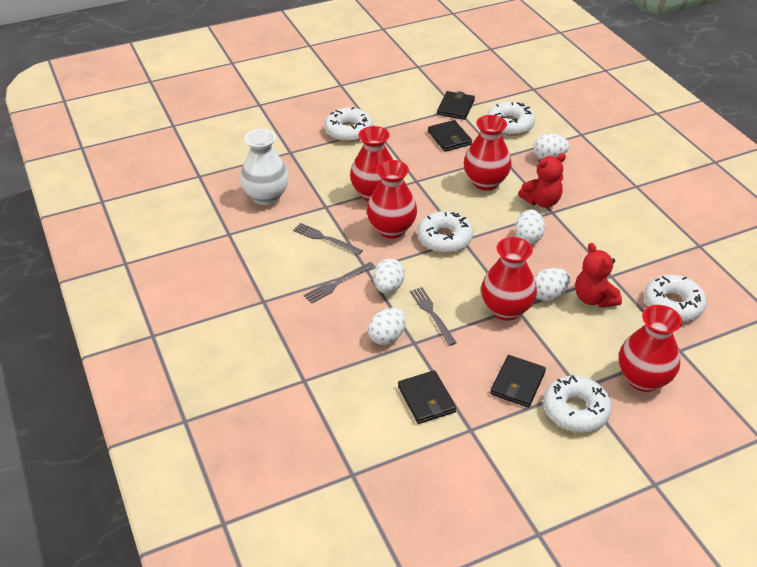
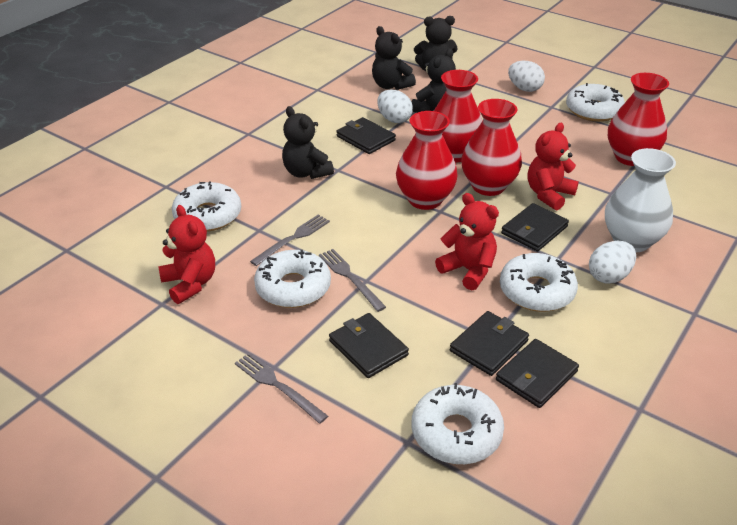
black teddy bear: 0 -> 4
black wallet: 4 -> 5
red teddy bear: 2 -> 3
red vase: 5 -> 4
white egg: 5 -> 3

